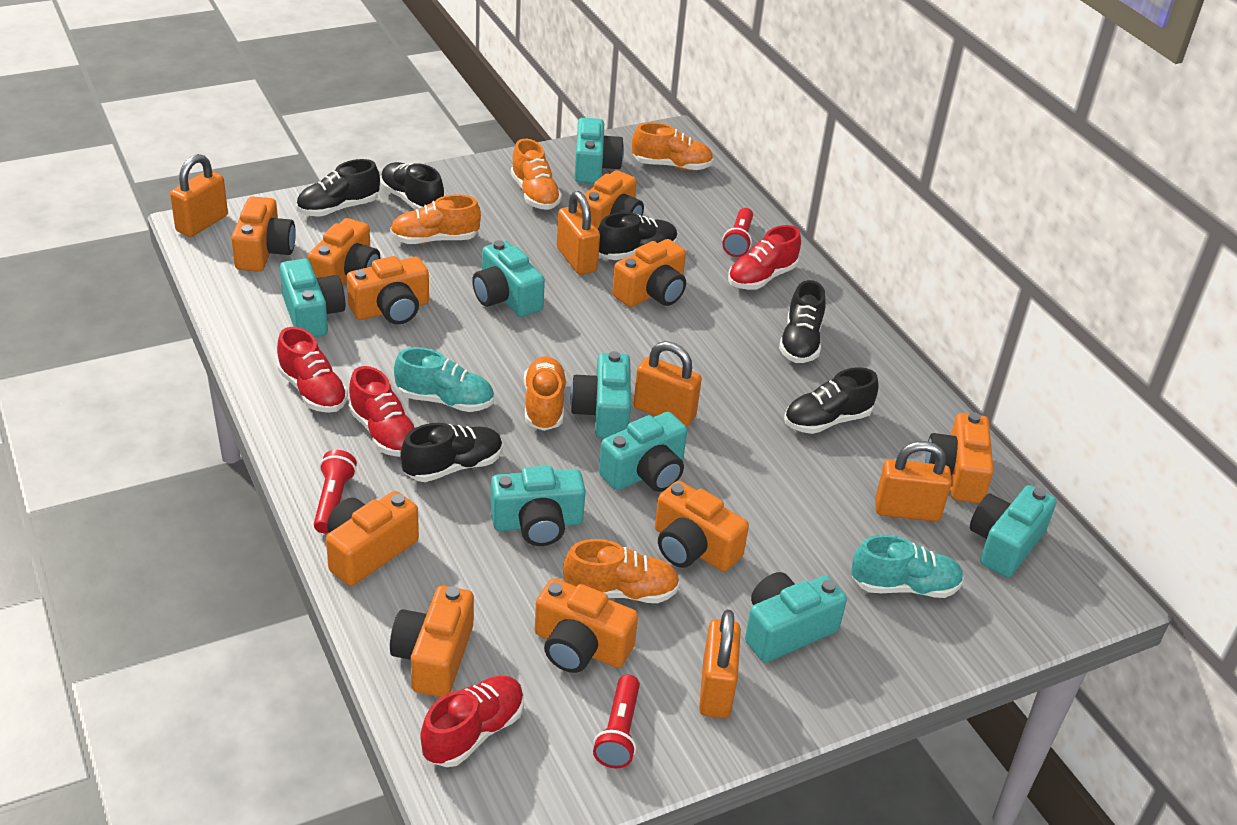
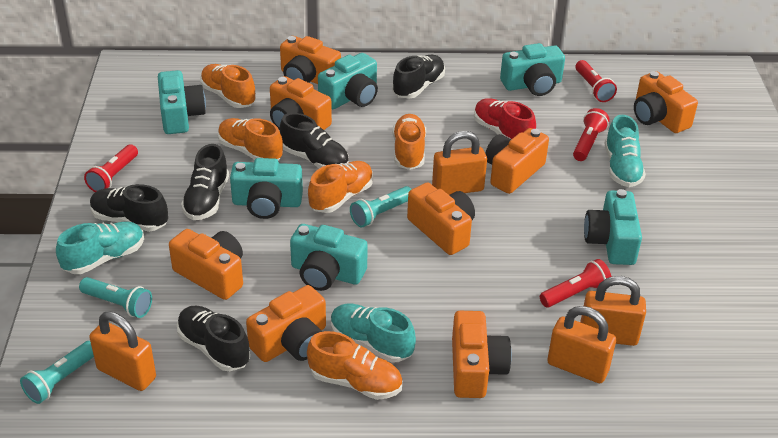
black shoe: 6 -> 5
orange camera: 10 -> 8
orange padlock: 5 -> 4
red flashlight: 3 -> 4
red shoe: 4 -> 1
turquoise camera: 8 -> 6
turquoise flashlight: 0 -> 3
turquoise shoe: 2 -> 3

